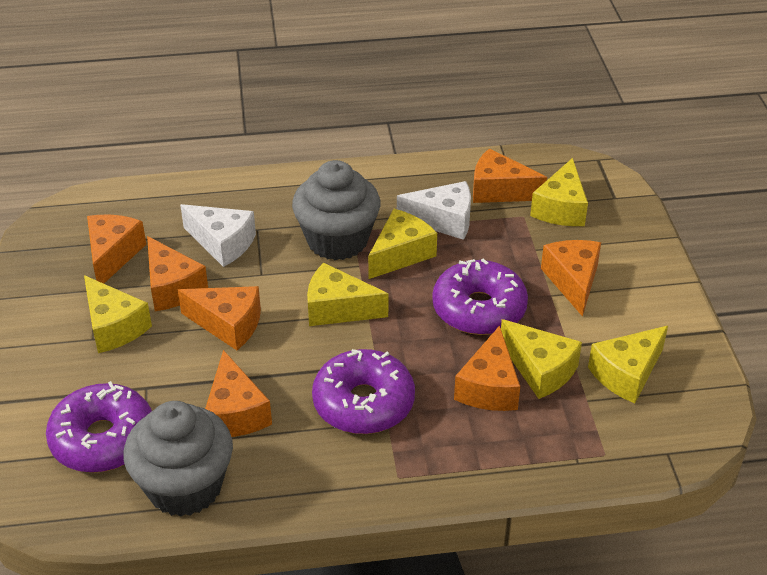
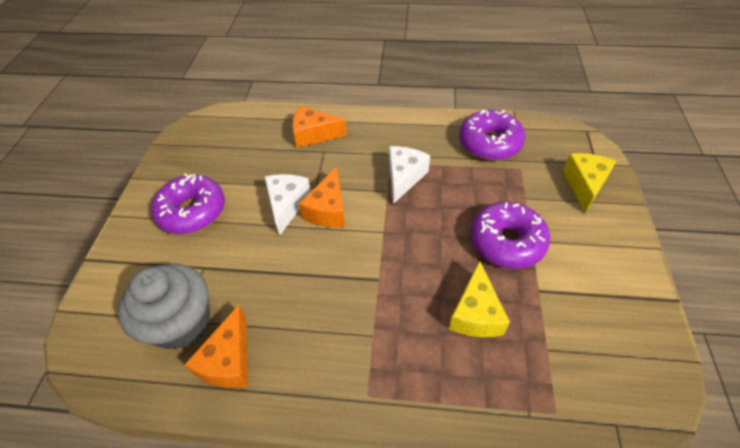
grey cupcake: 2 -> 1
orange cheese: 7 -> 3
yellow cheese: 6 -> 2

